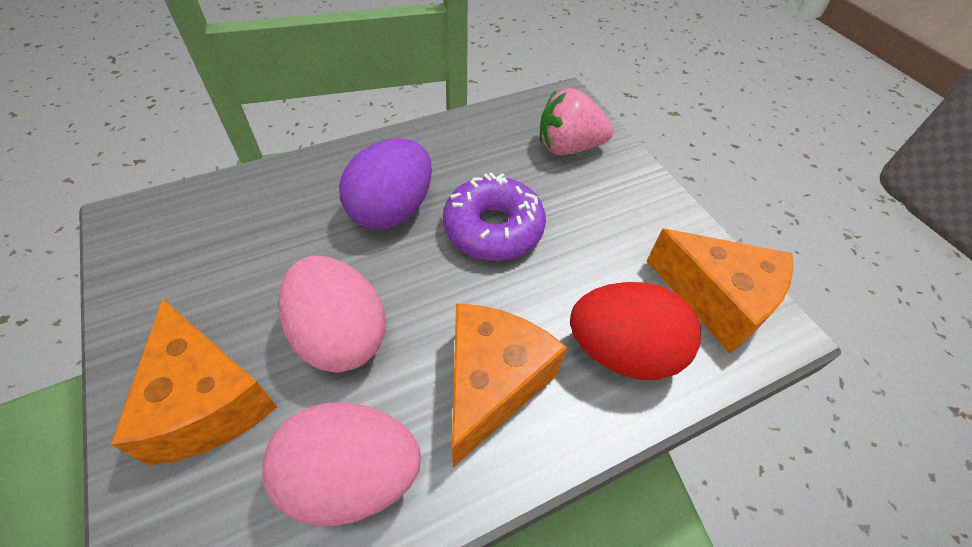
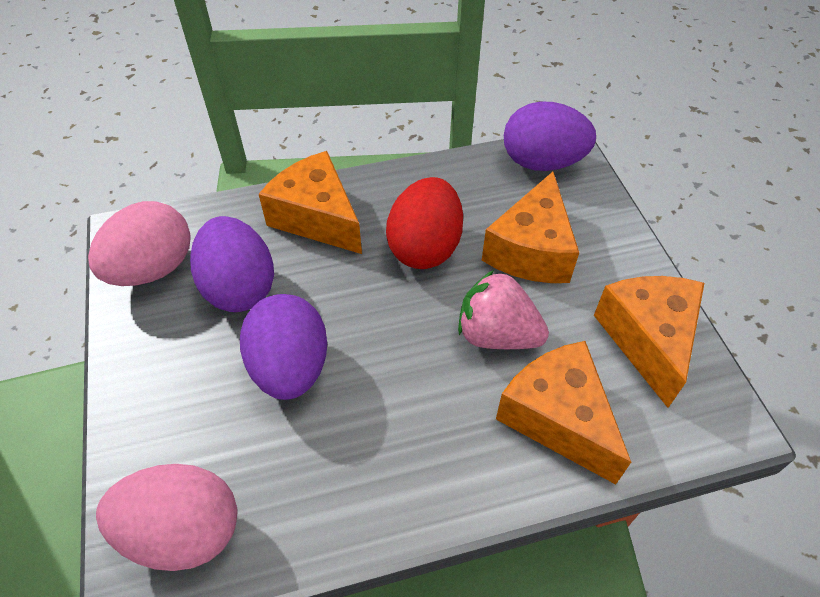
orange cheese: 3 -> 4
purple donut: 1 -> 0
purple egg: 1 -> 3

